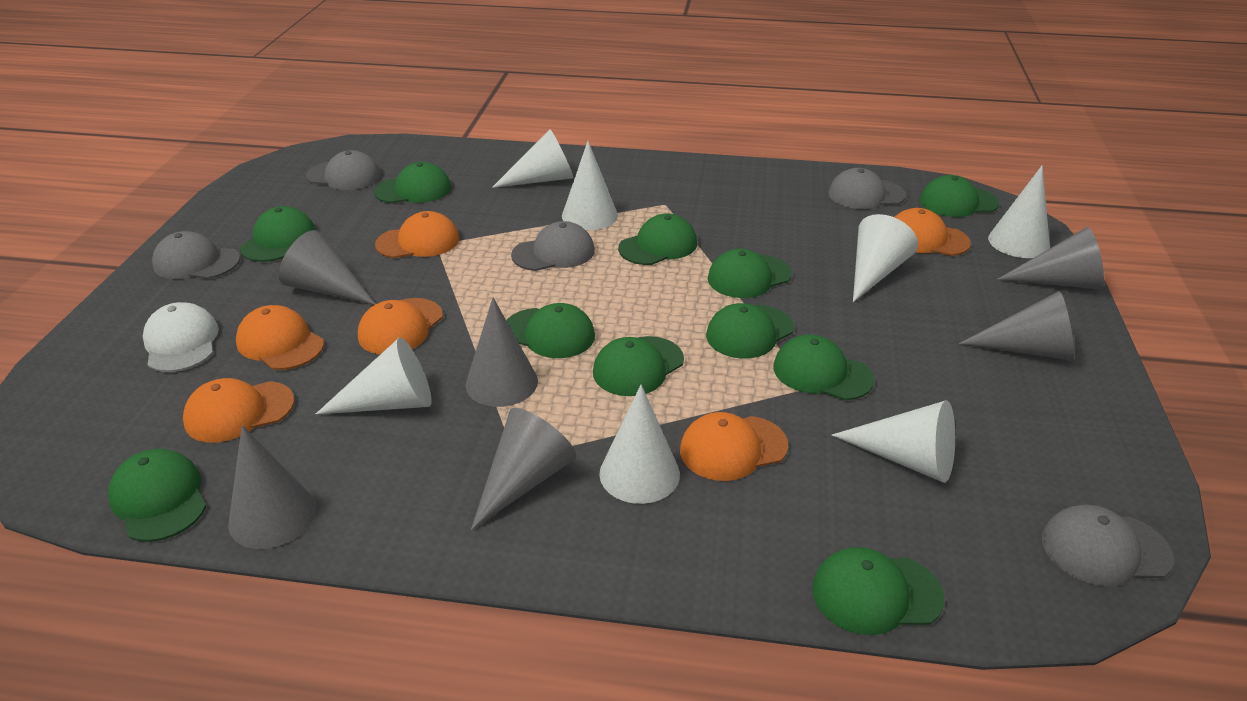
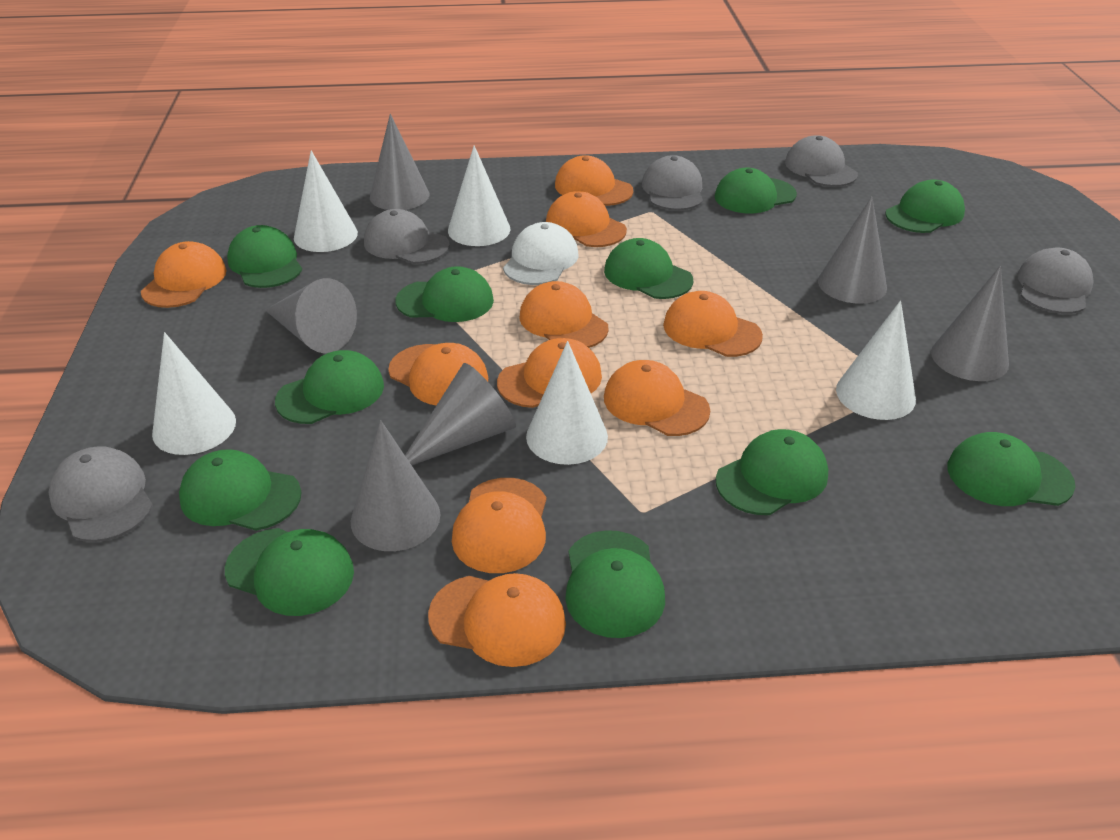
orange cap: 6 -> 10
white cone: 7 -> 5

